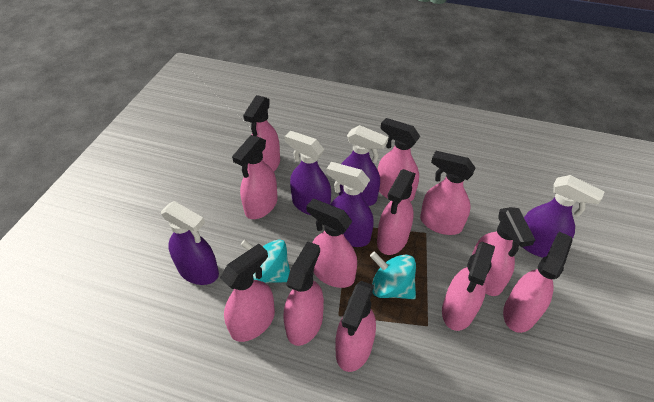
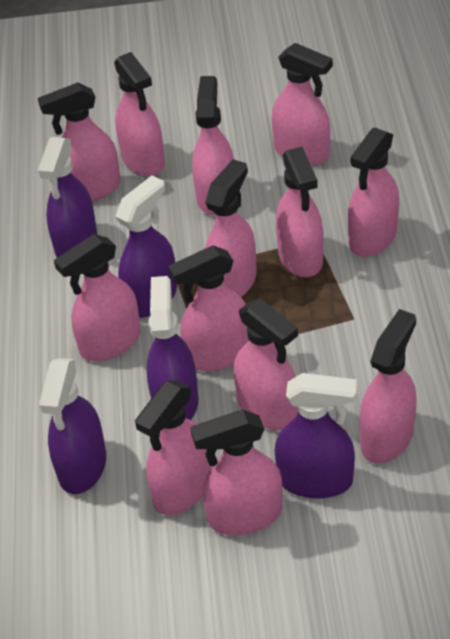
pink spray bottle: 12 -> 13
turquoise spinning top: 2 -> 0

